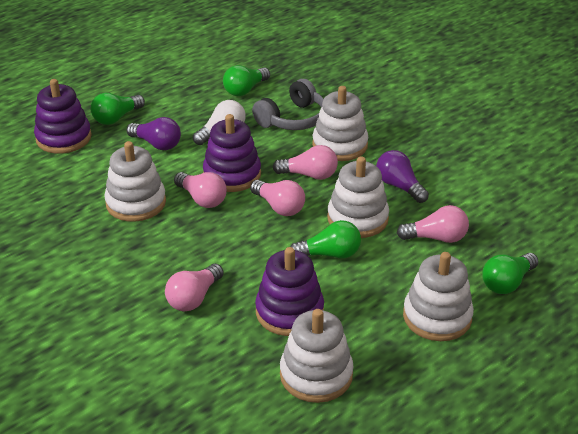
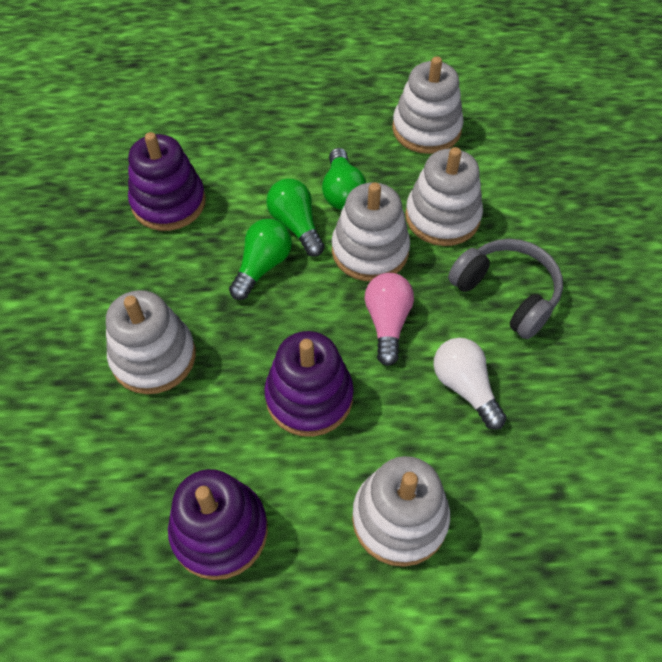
green light bulb: 4 -> 3
pink light bulb: 5 -> 1
purple light bulb: 2 -> 0

